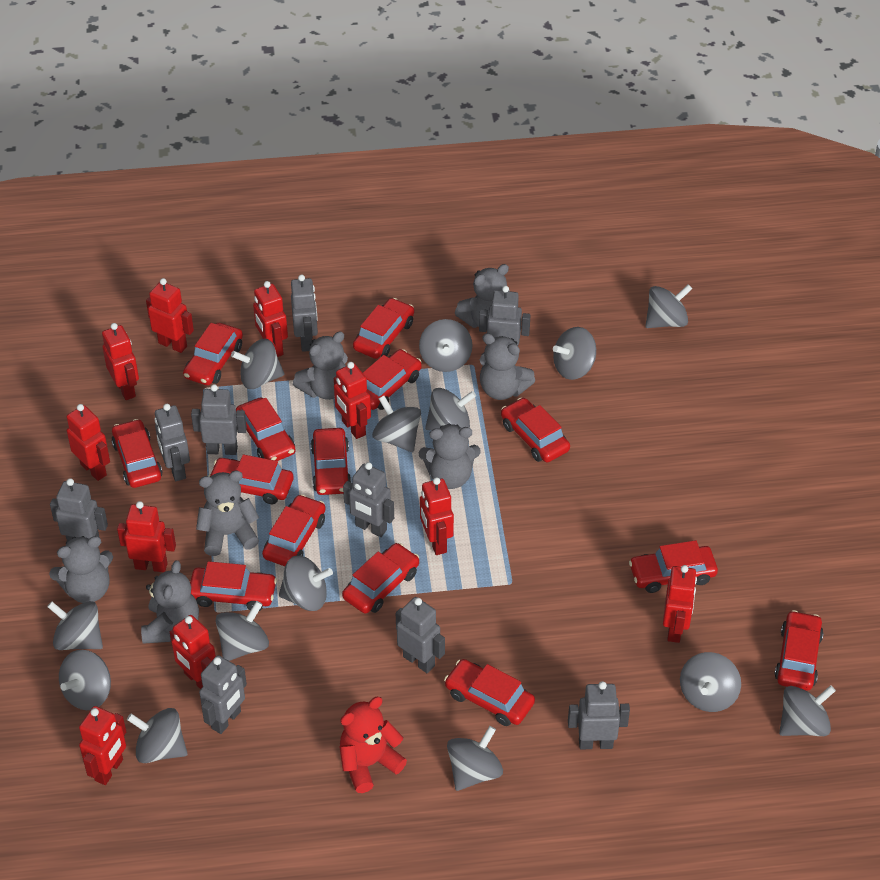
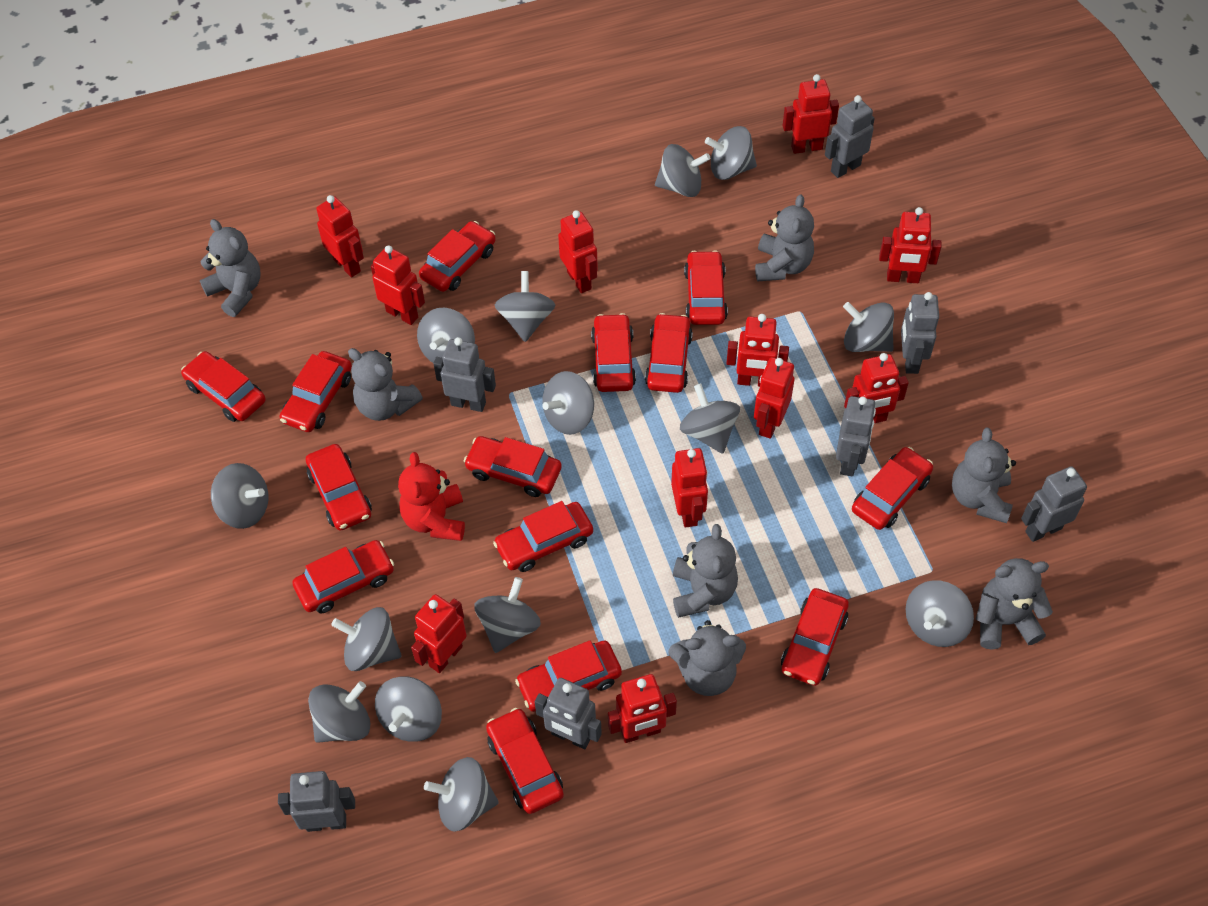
grey robot: 9 -> 7
red robot: 10 -> 11

